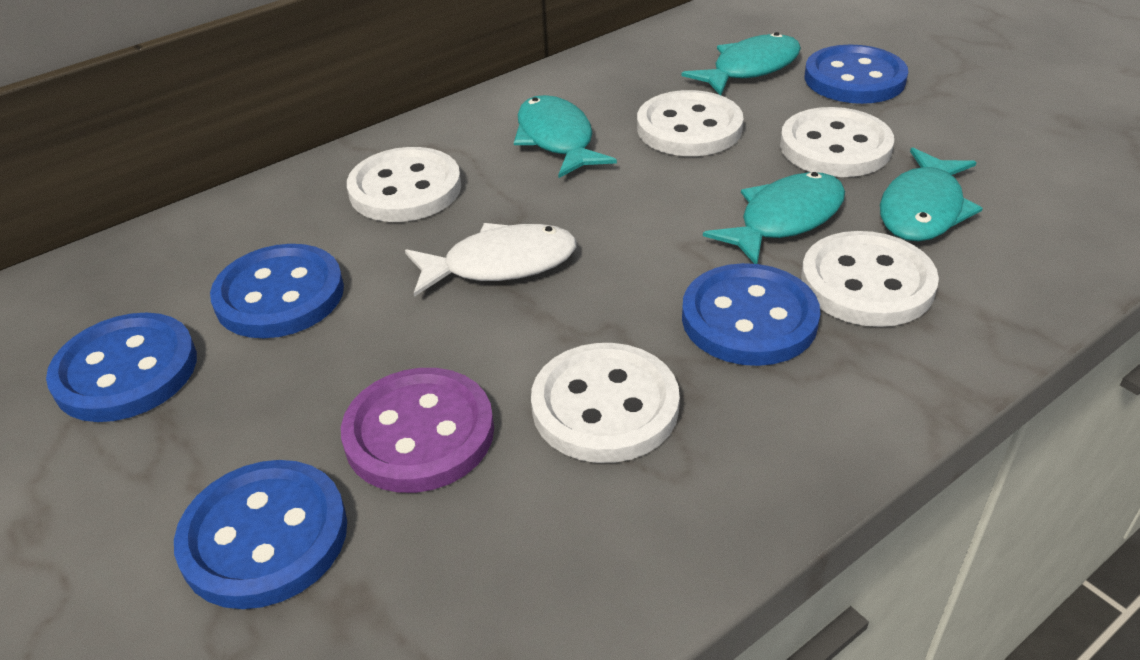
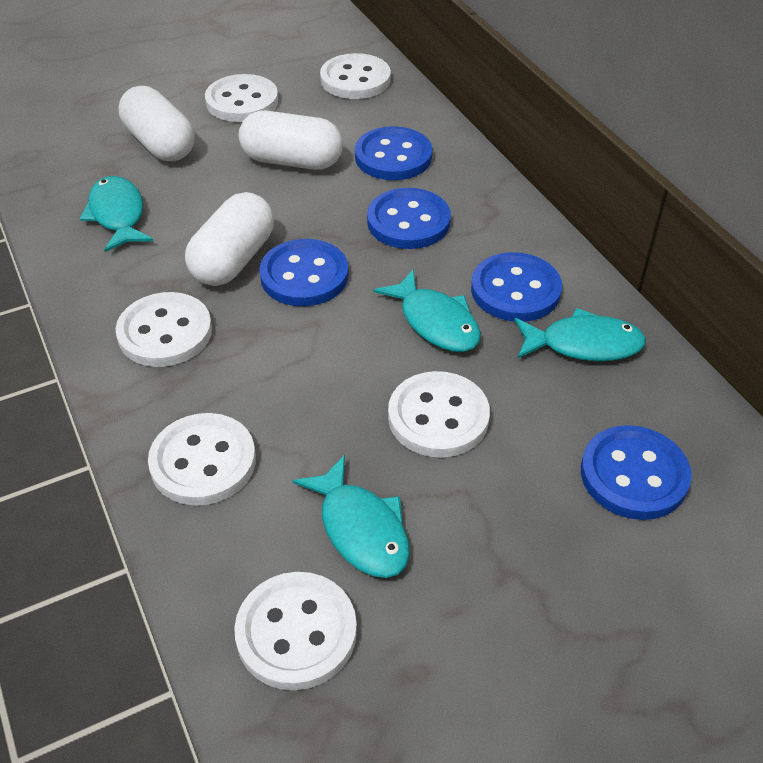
purple button: 1 -> 0
white button: 5 -> 6
white capsule: 0 -> 3
white fish: 1 -> 0

